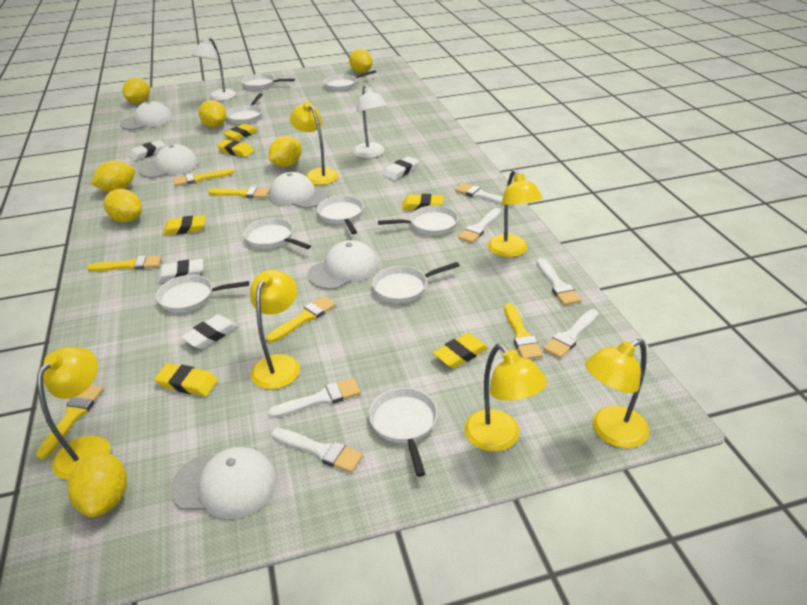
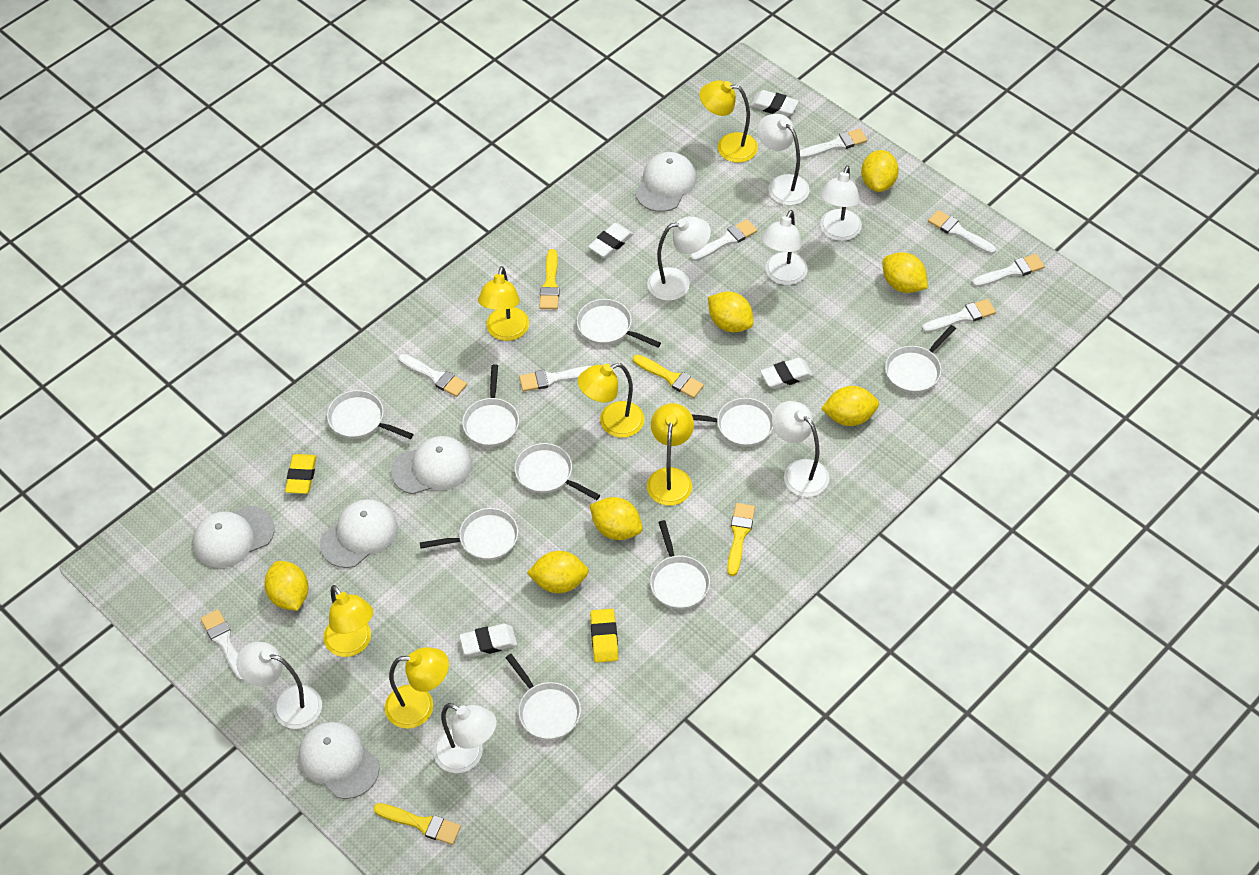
white brush: 6 -> 8
white lamp: 2 -> 7
yellow brush: 6 -> 4
yellow eraser: 6 -> 2

